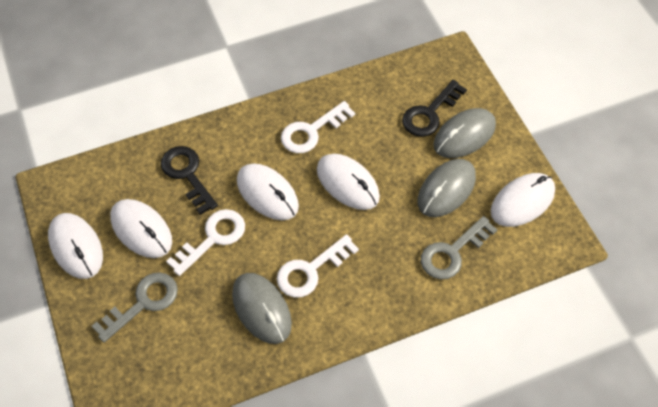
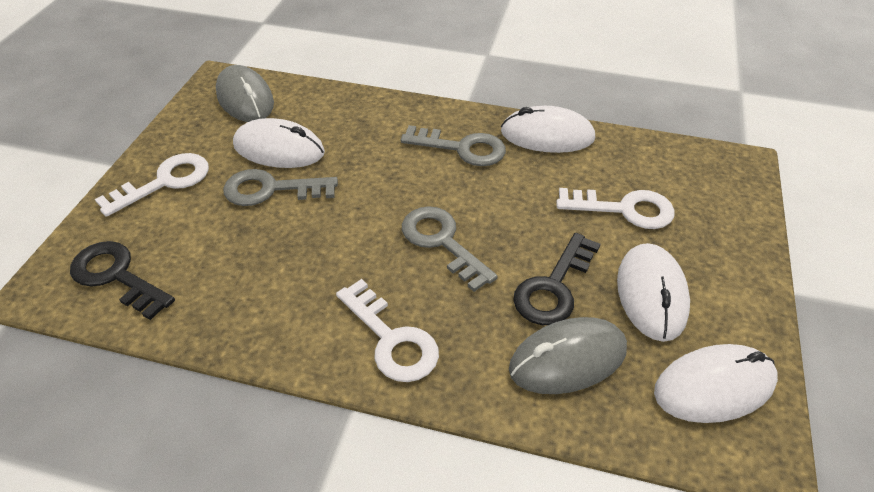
grey key: 2 -> 3
grey mouse: 3 -> 2
white mouse: 5 -> 4

